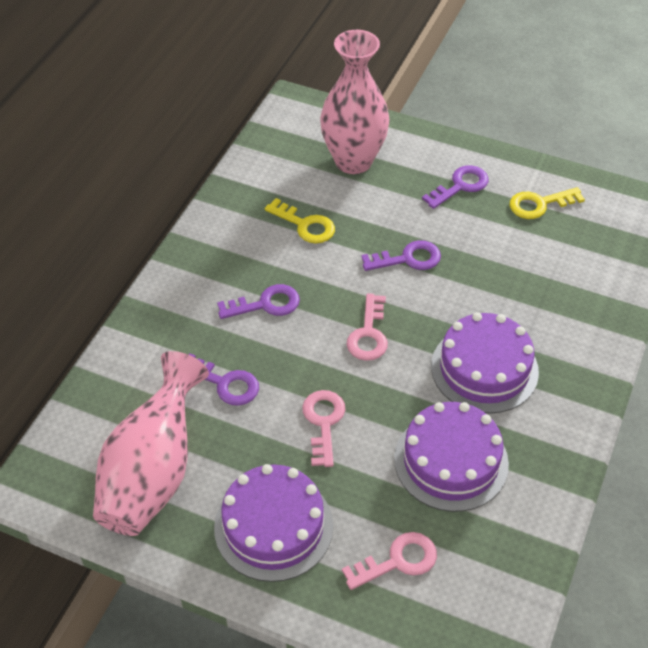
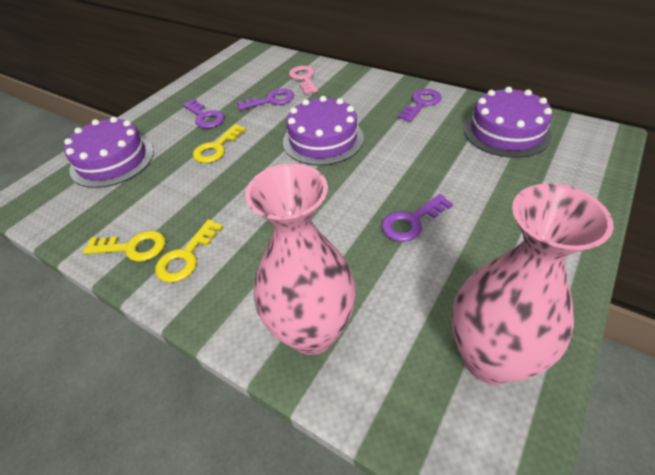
pink key: 3 -> 1
yellow key: 2 -> 3

